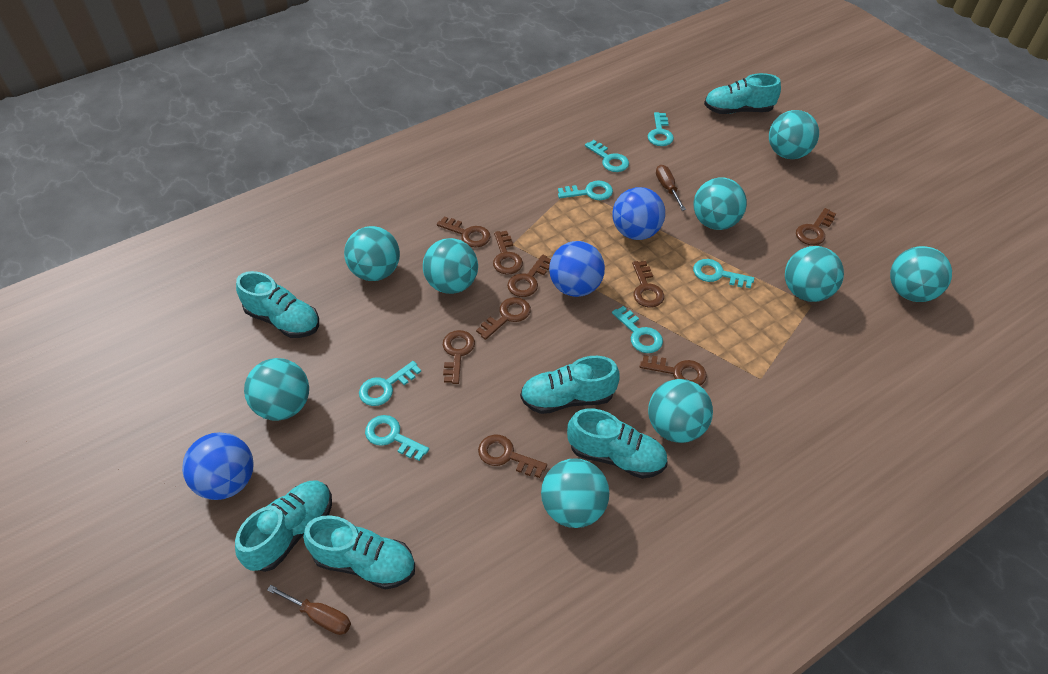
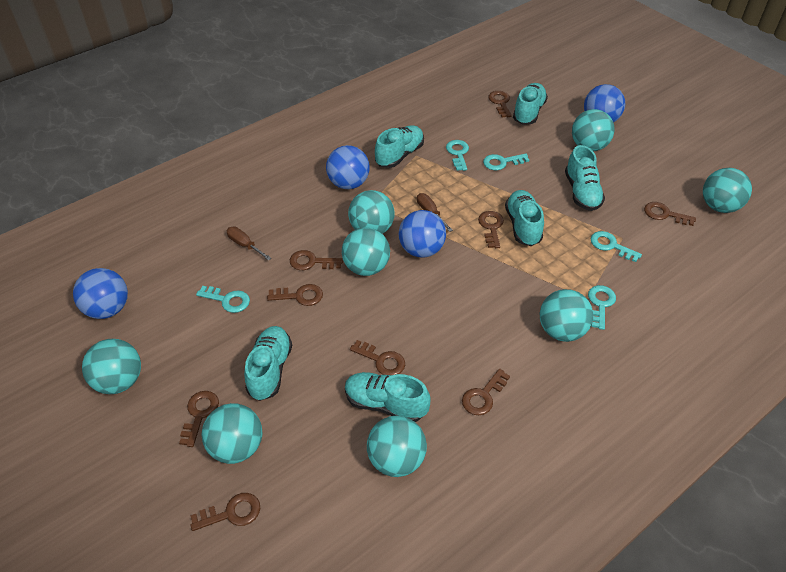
blue ball: 3 -> 4
turquoise ball: 9 -> 8
turquoise key: 7 -> 5

